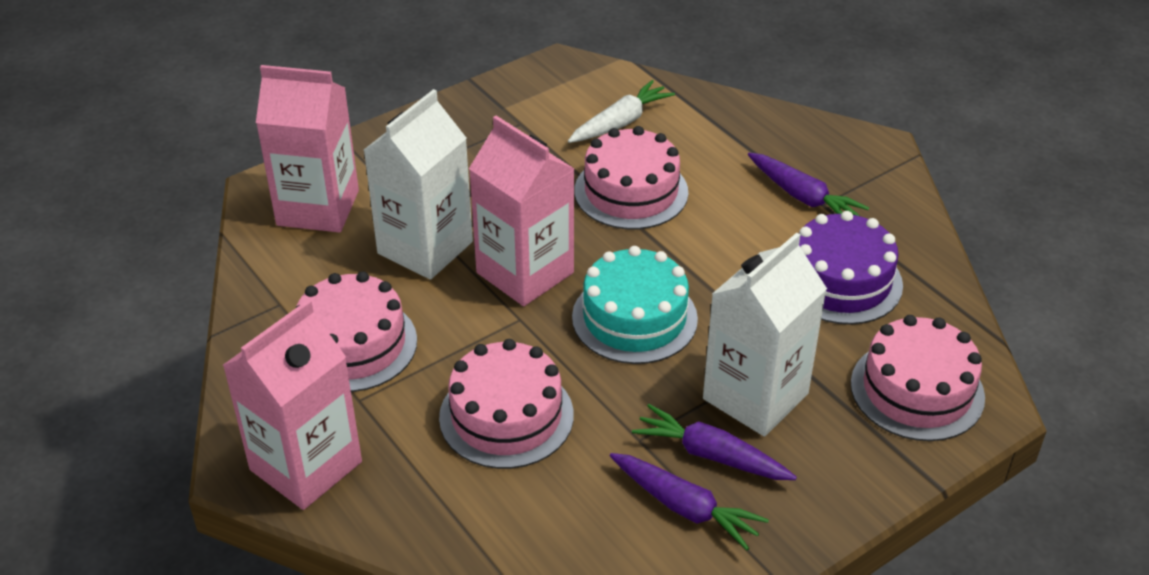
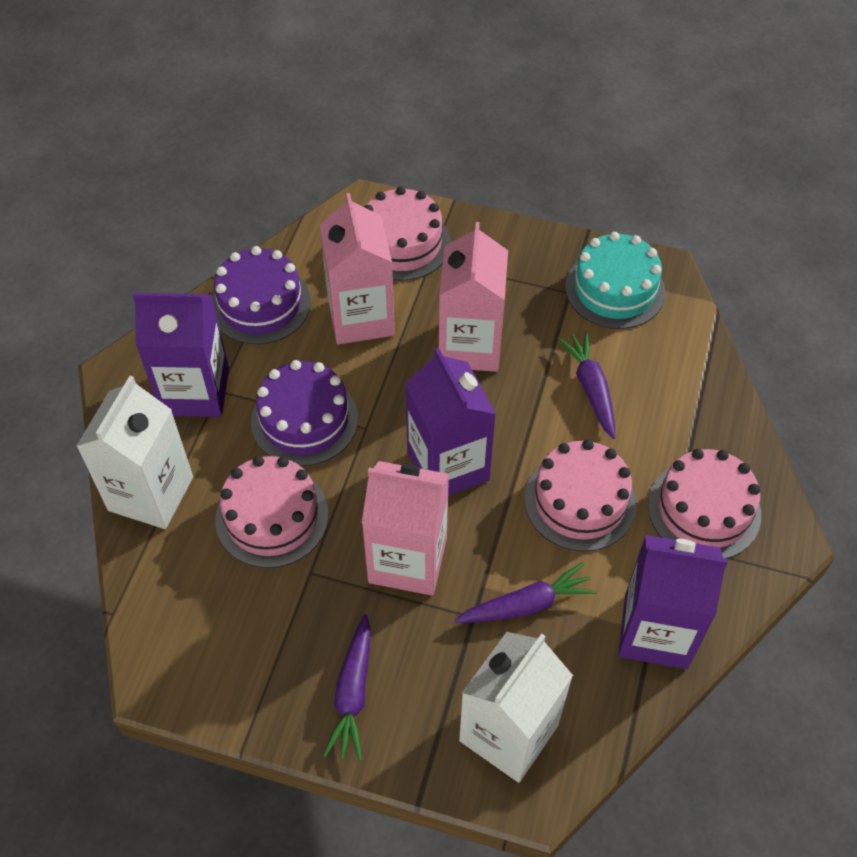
purple cake: 1 -> 2
purple carton: 0 -> 3
white carrot: 1 -> 0

